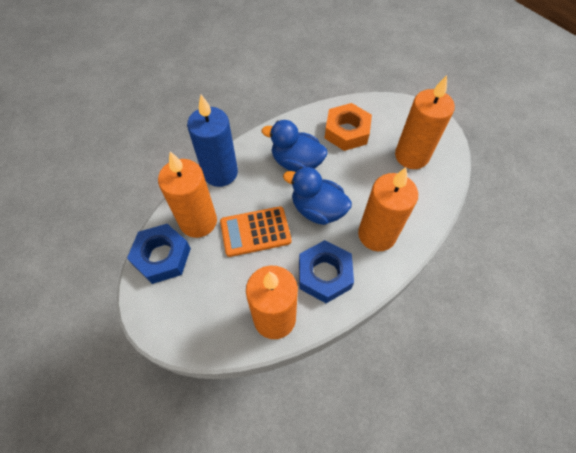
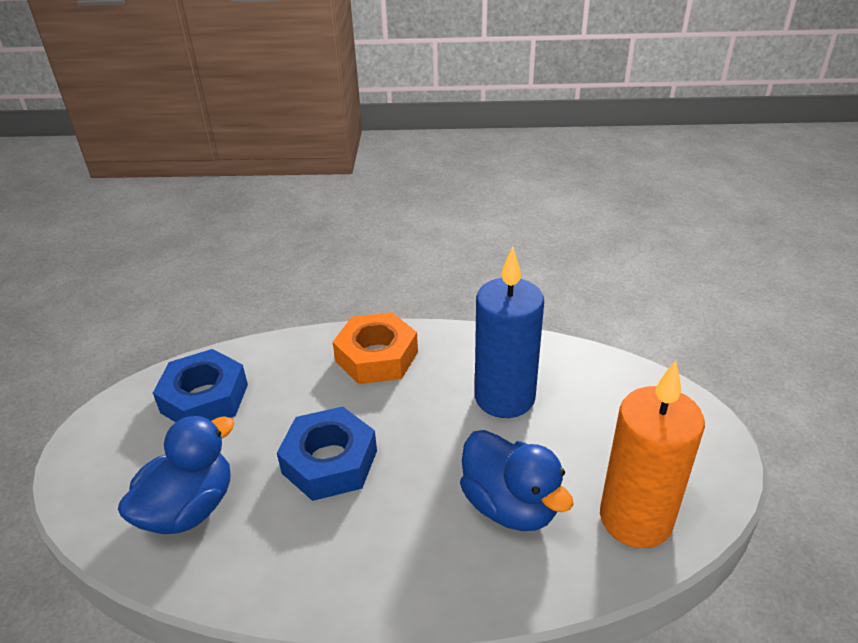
orange calculator: 1 -> 0
orange candle: 4 -> 1

